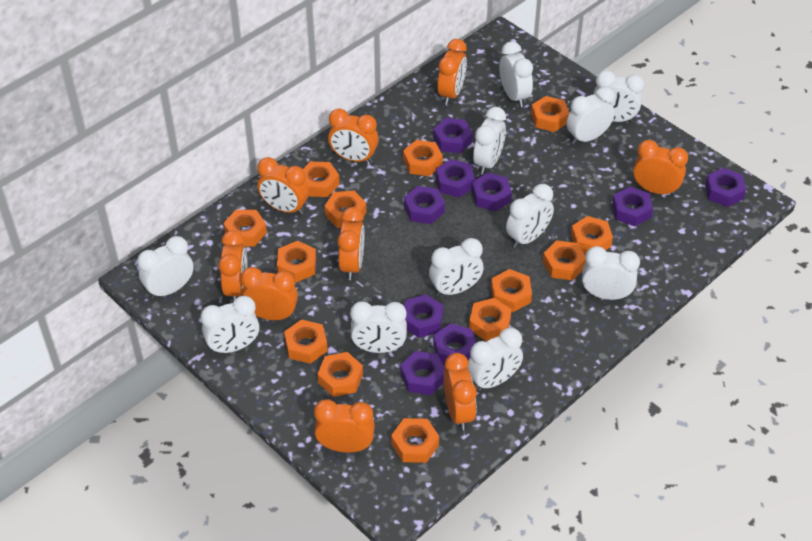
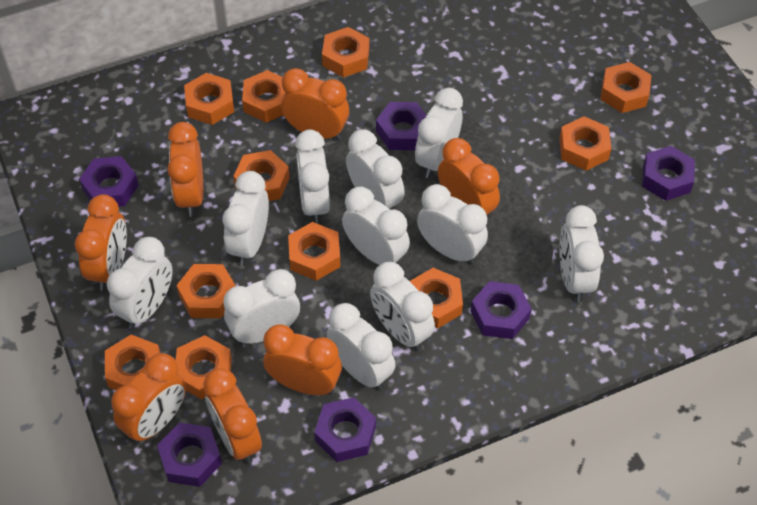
orange clock: 9 -> 7
orange nut: 13 -> 11
purple nut: 9 -> 6

